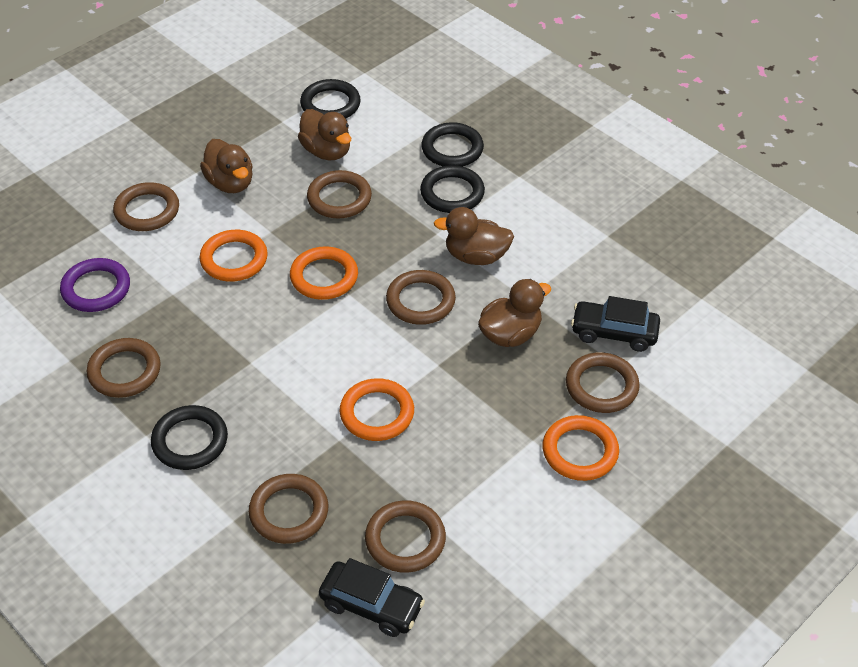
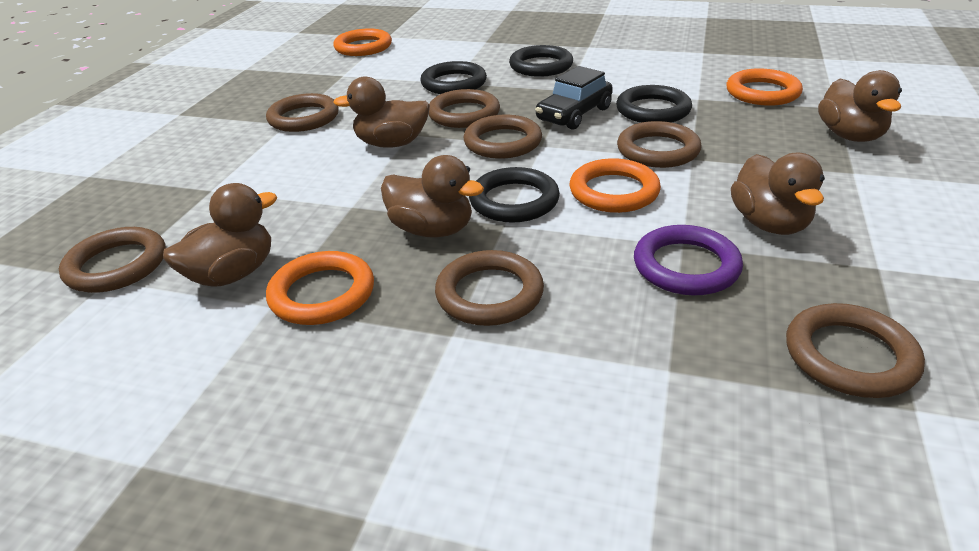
black car: 2 -> 1
brown duck: 4 -> 5

